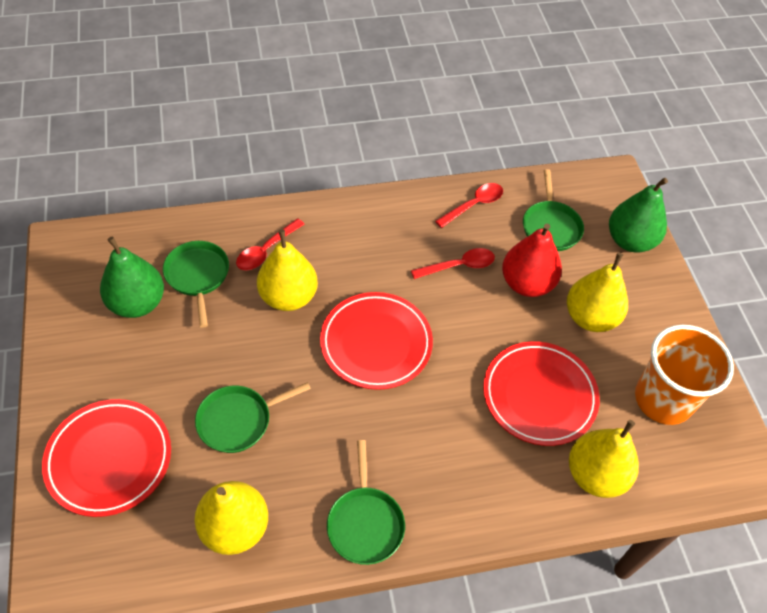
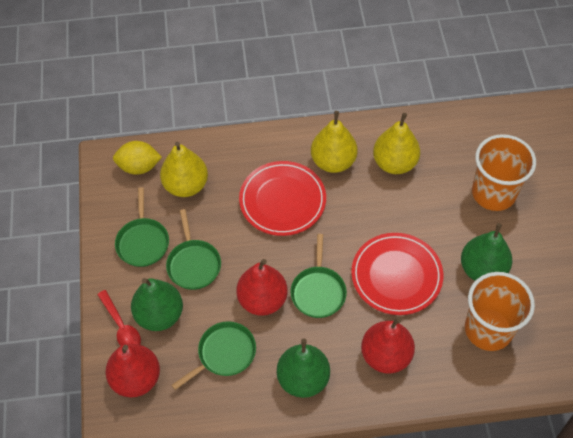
green pear: 2 -> 3
orange cup: 1 -> 2
red pear: 1 -> 3
red plate: 3 -> 2
red spoon: 3 -> 1
yellow lemon: 0 -> 1
yellow pear: 4 -> 3

